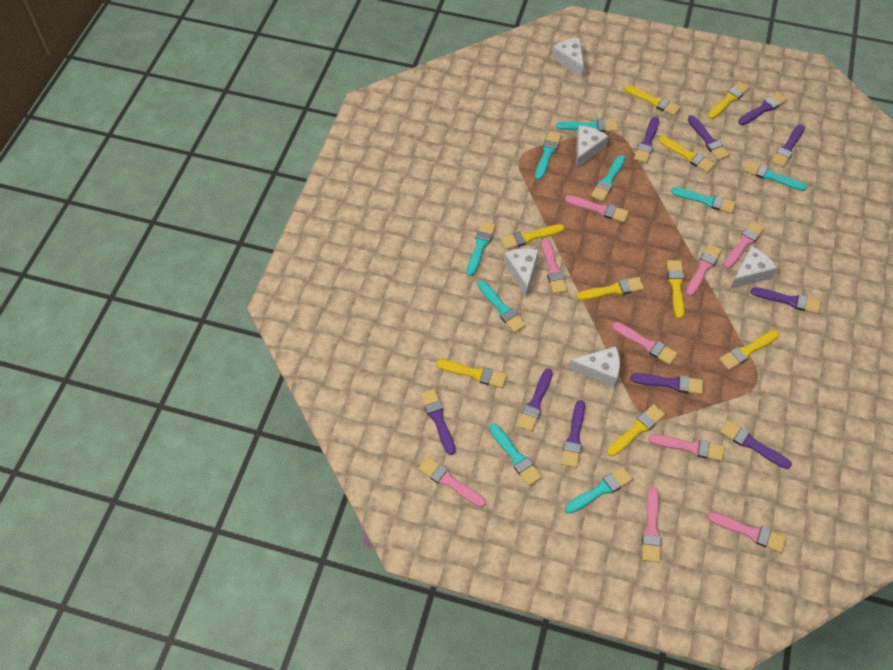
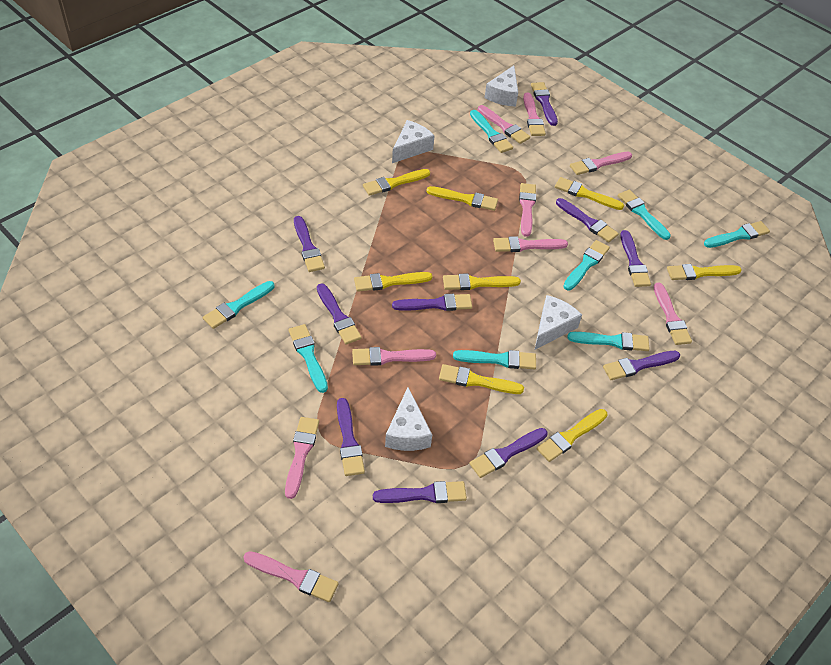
turquoise brush: 9 -> 8
white cheese: 5 -> 4
yellow brush: 9 -> 8

